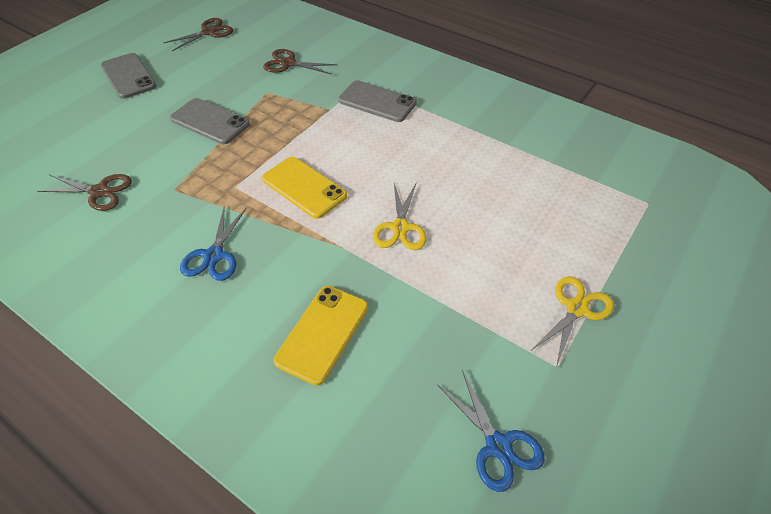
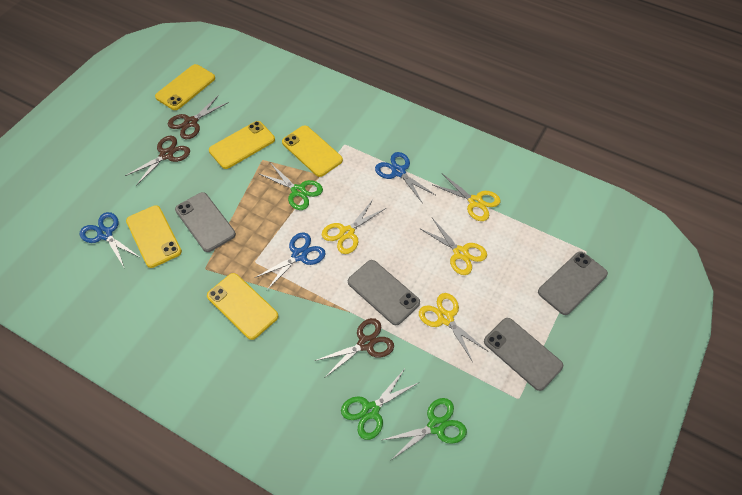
blue scissors: 2 -> 3
green scissors: 0 -> 3
grey phone: 3 -> 4
yellow phone: 2 -> 5
yellow scissors: 2 -> 4

